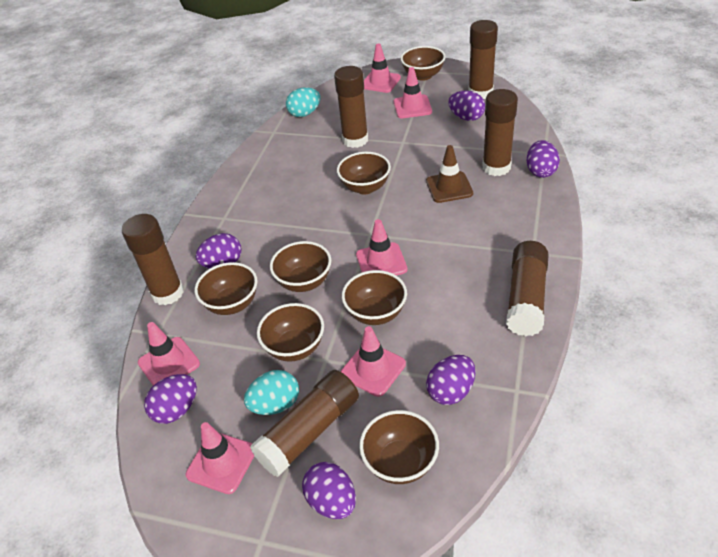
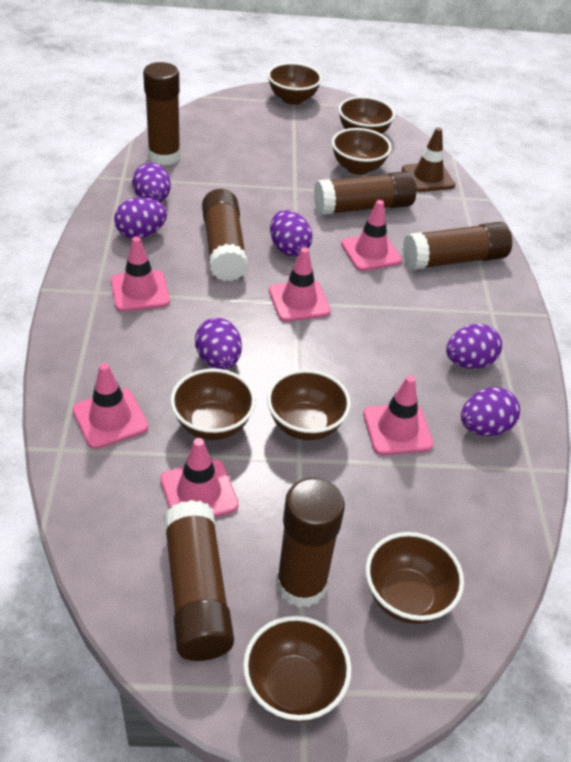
turquoise egg: 2 -> 0

